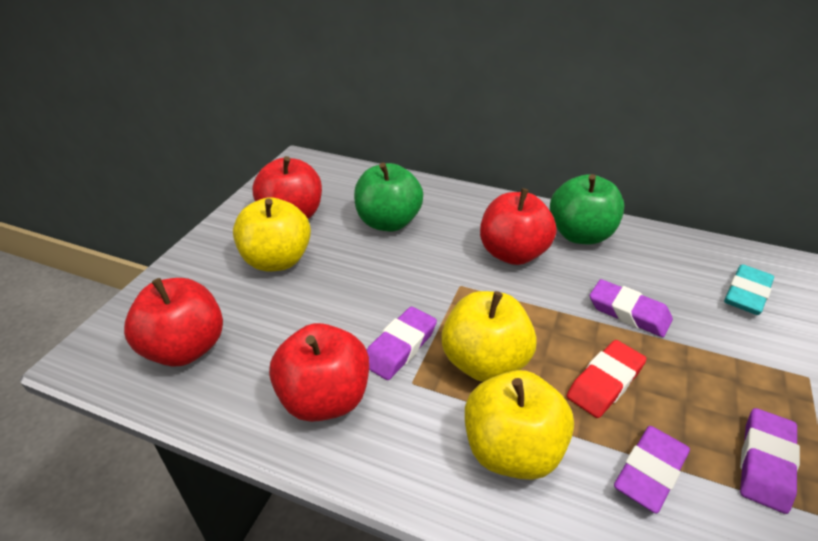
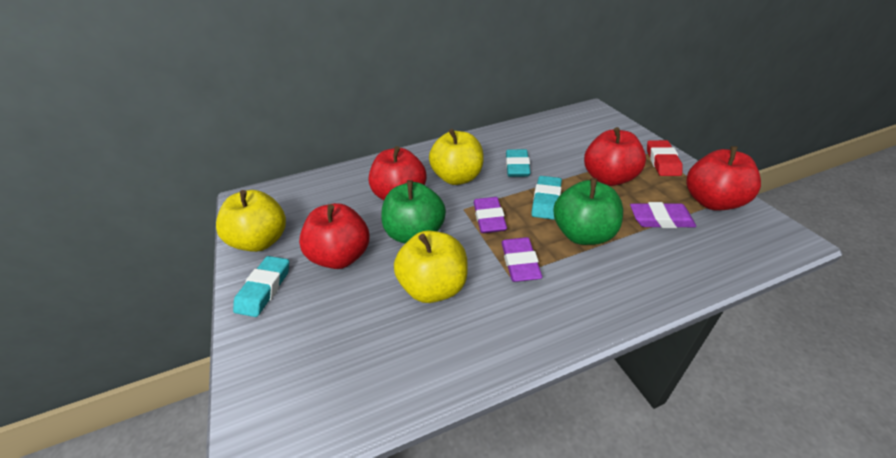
purple eraser: 4 -> 3
turquoise eraser: 1 -> 3

